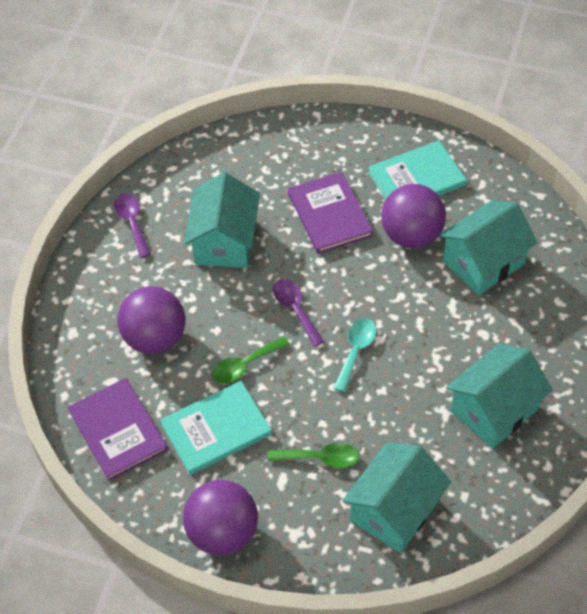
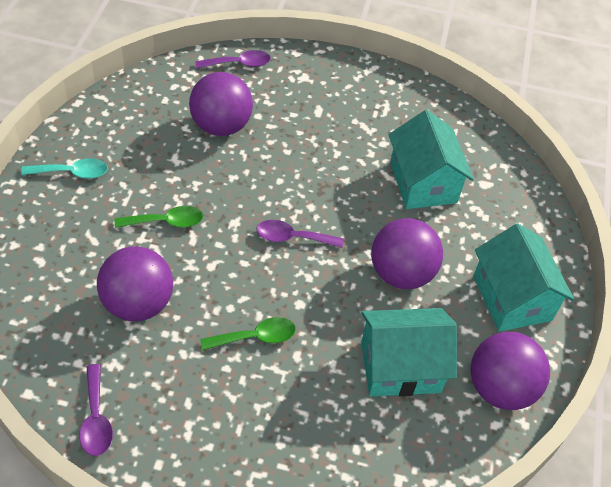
purple ball: 3 -> 4
purple book: 2 -> 0
purple spoon: 2 -> 3
turquoise book: 2 -> 0
turquoise house: 4 -> 3

